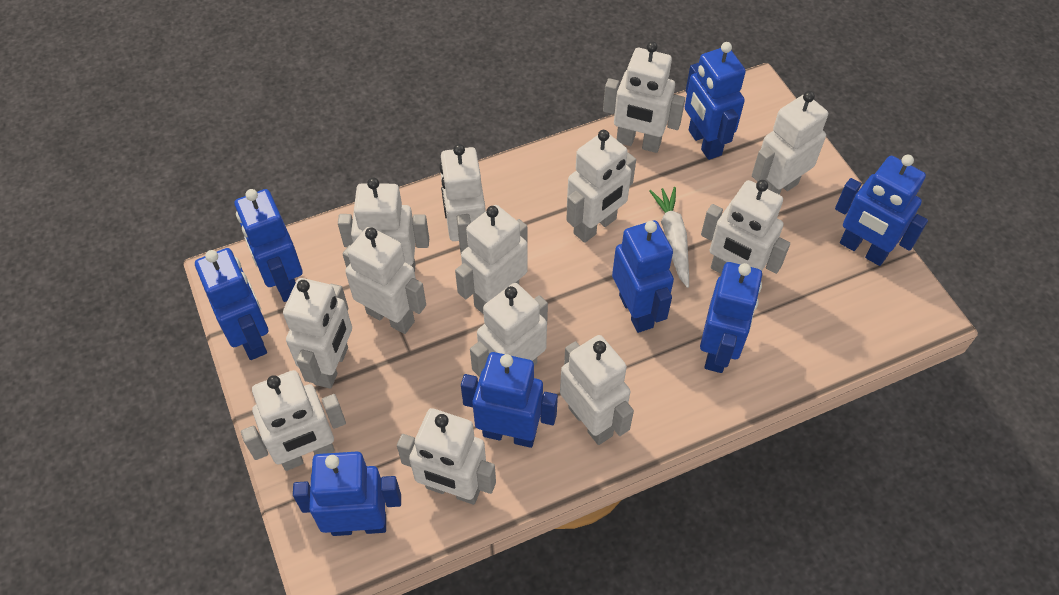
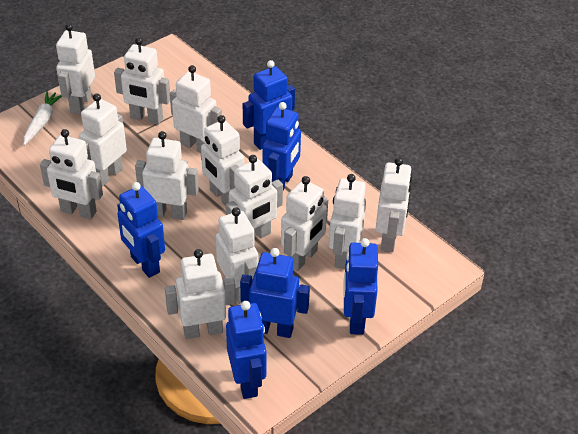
blue robot: 8 -> 6

